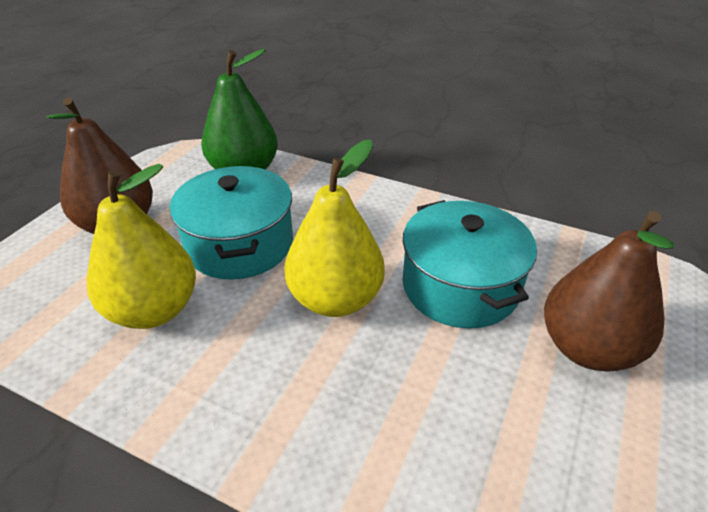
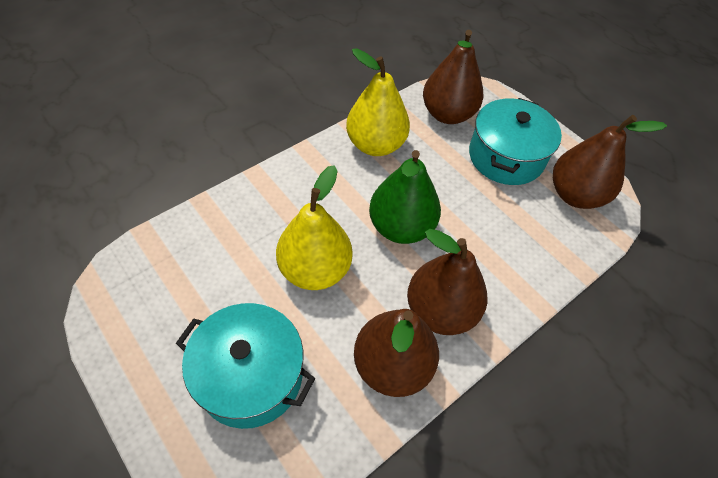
brown pear: 2 -> 4

